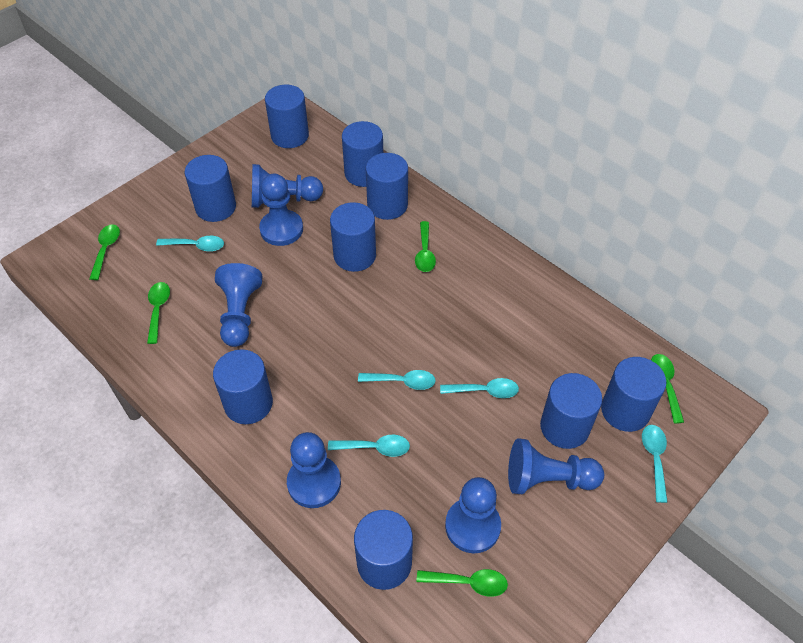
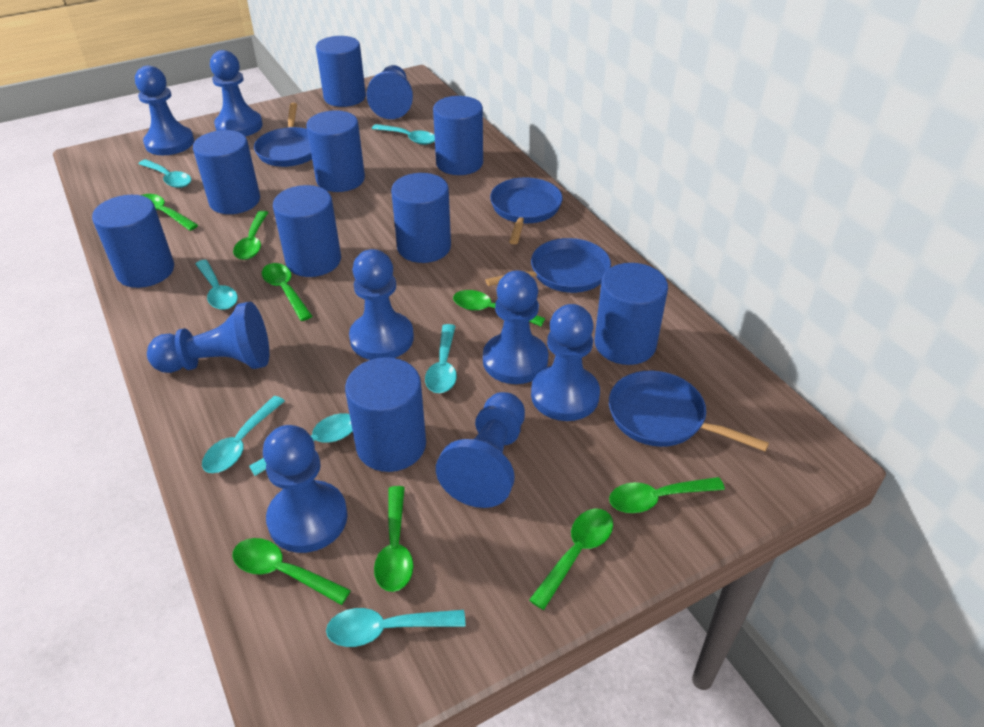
blue pan: 0 -> 4
blue pawn: 6 -> 9
green spoon: 5 -> 8
turquoise spoon: 5 -> 7

